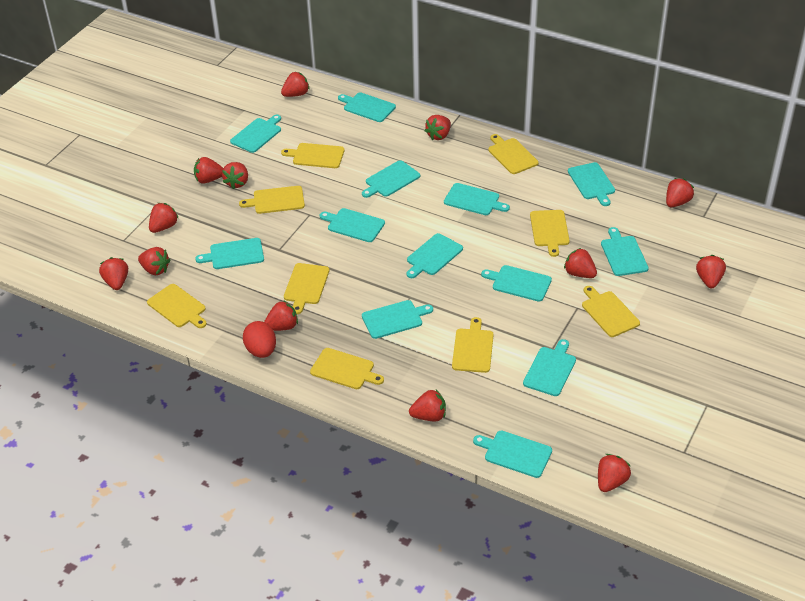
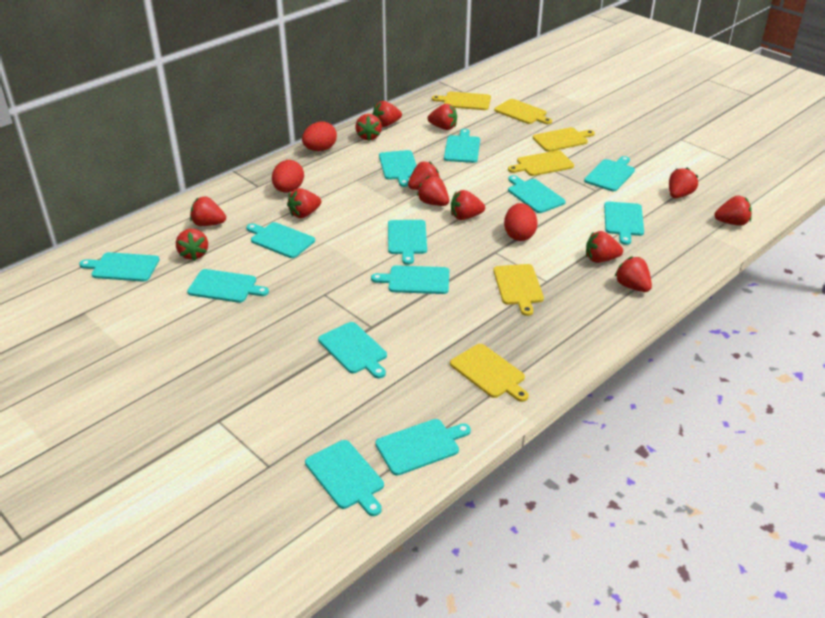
red egg: 1 -> 3
yellow cutting board: 9 -> 6

